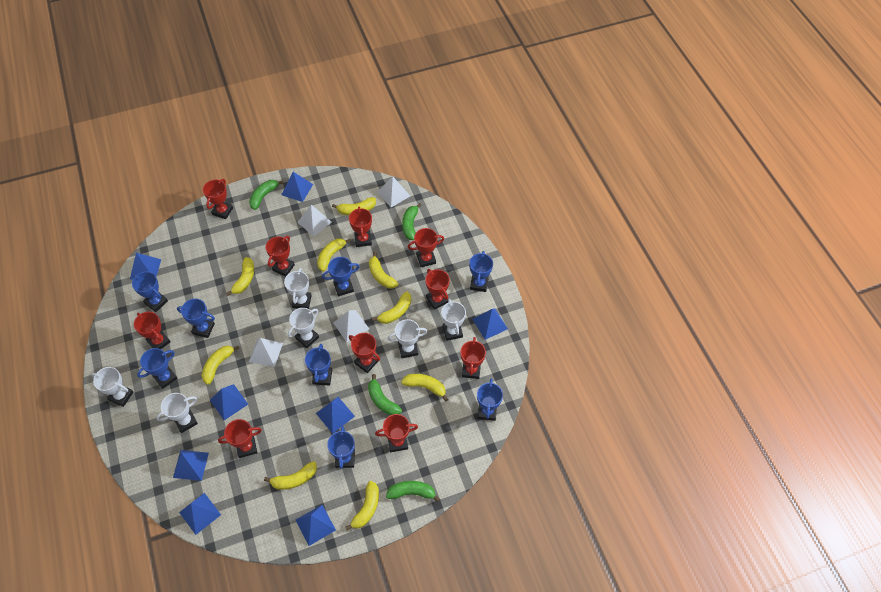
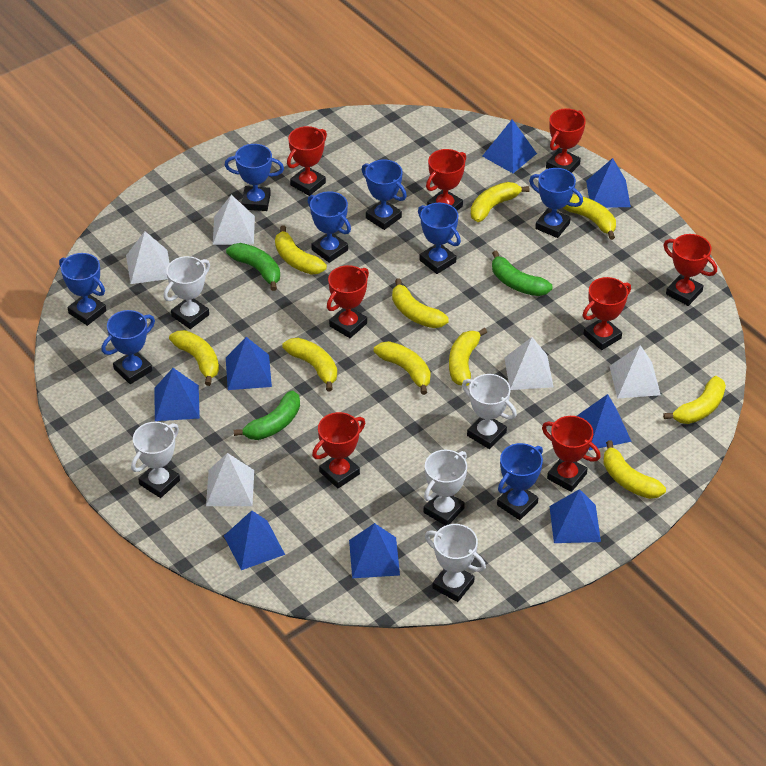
green banana: 4 -> 3
red trophy: 10 -> 8
white pyramid: 4 -> 5
white trophy: 6 -> 5
yellow banana: 9 -> 10

